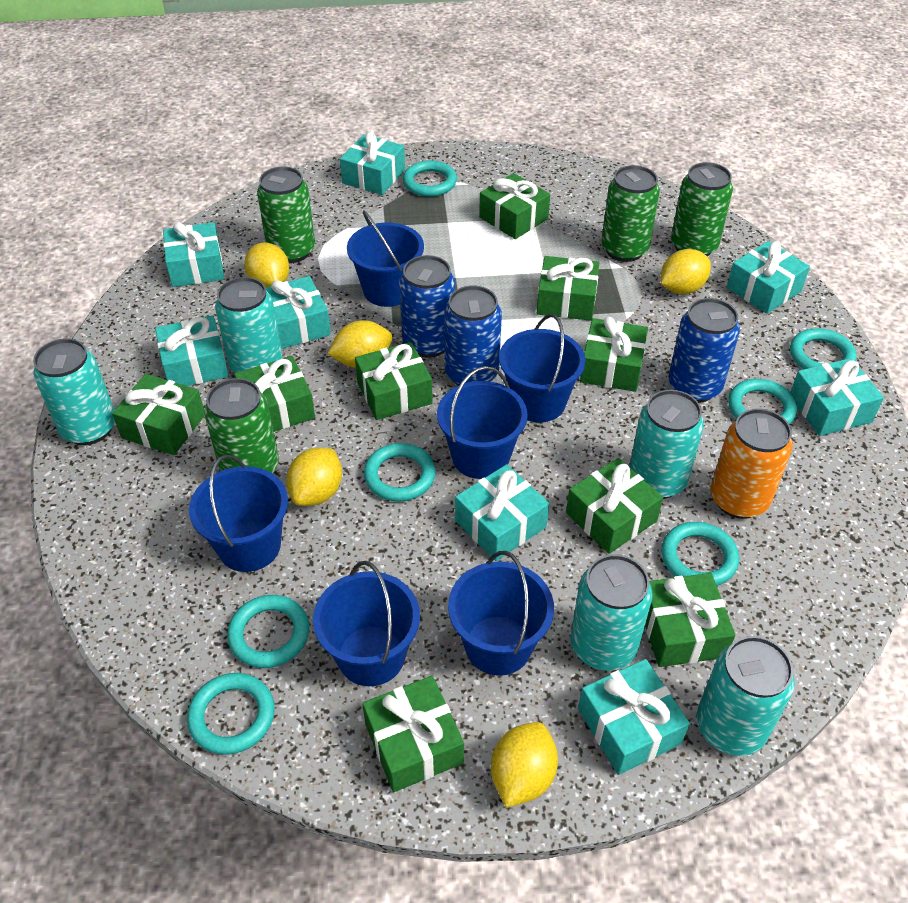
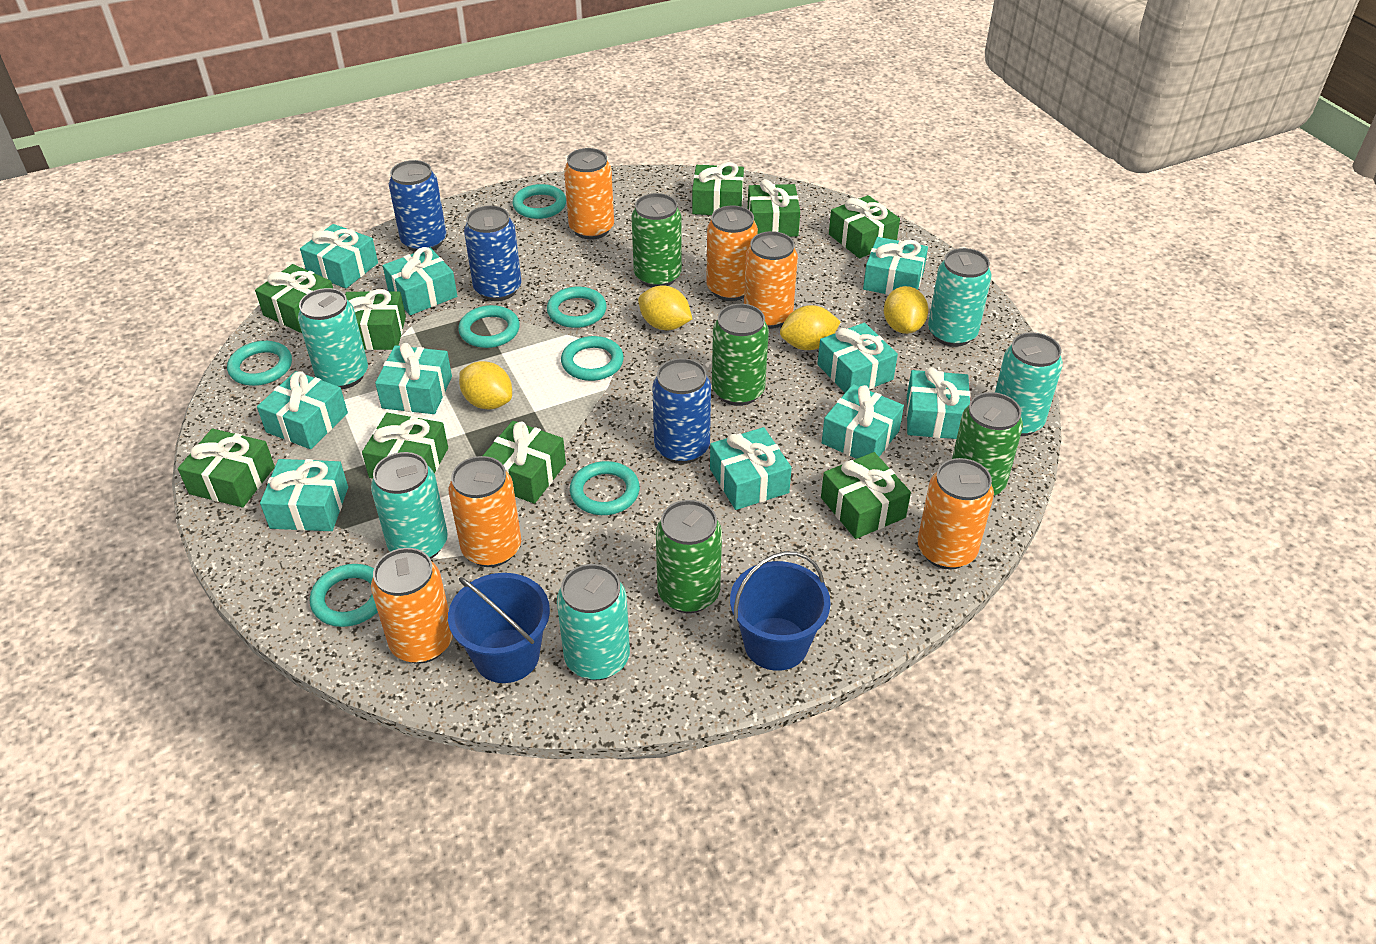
blue bucket: 6 -> 2
orange can: 1 -> 6
turquoise gift: 8 -> 10
yellow lemon: 5 -> 4

